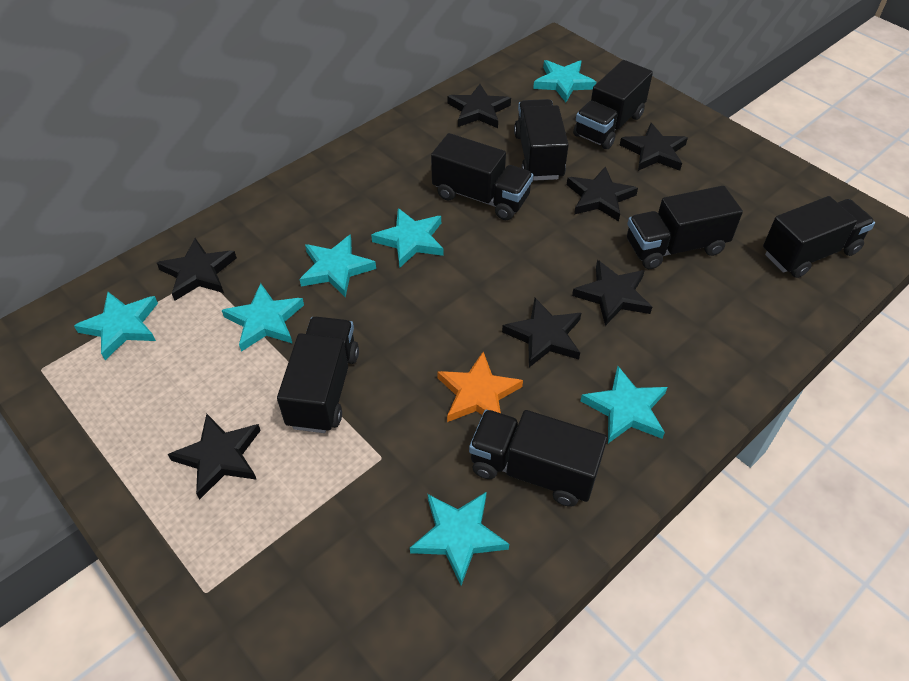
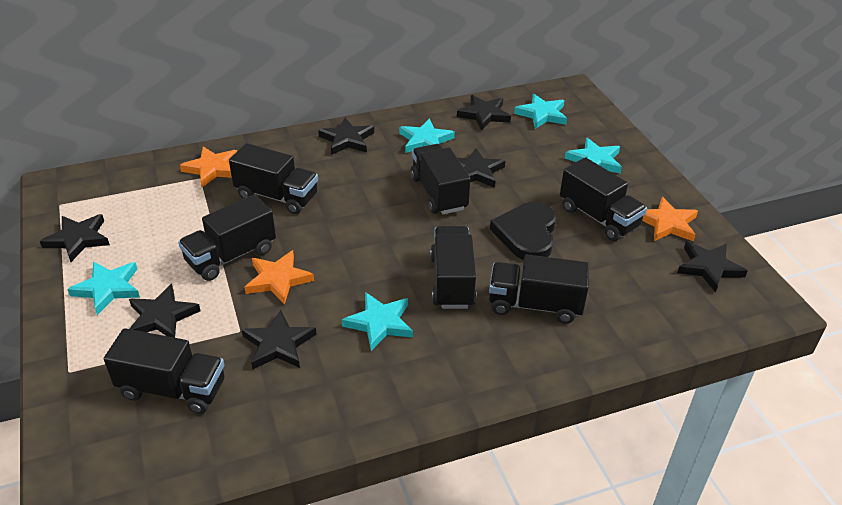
black heart: 0 -> 1
orange star: 1 -> 3
turquoise star: 7 -> 5

